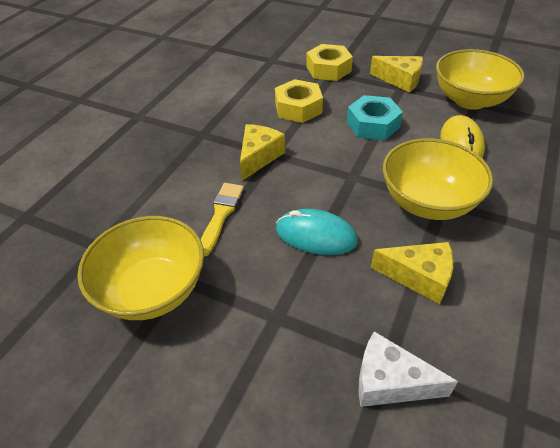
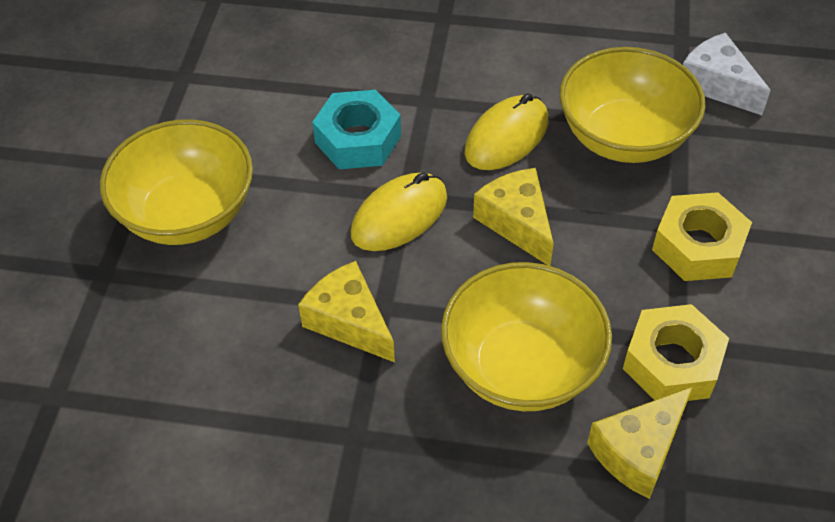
turquoise mouse: 1 -> 0
yellow brush: 1 -> 0
yellow mouse: 1 -> 2

